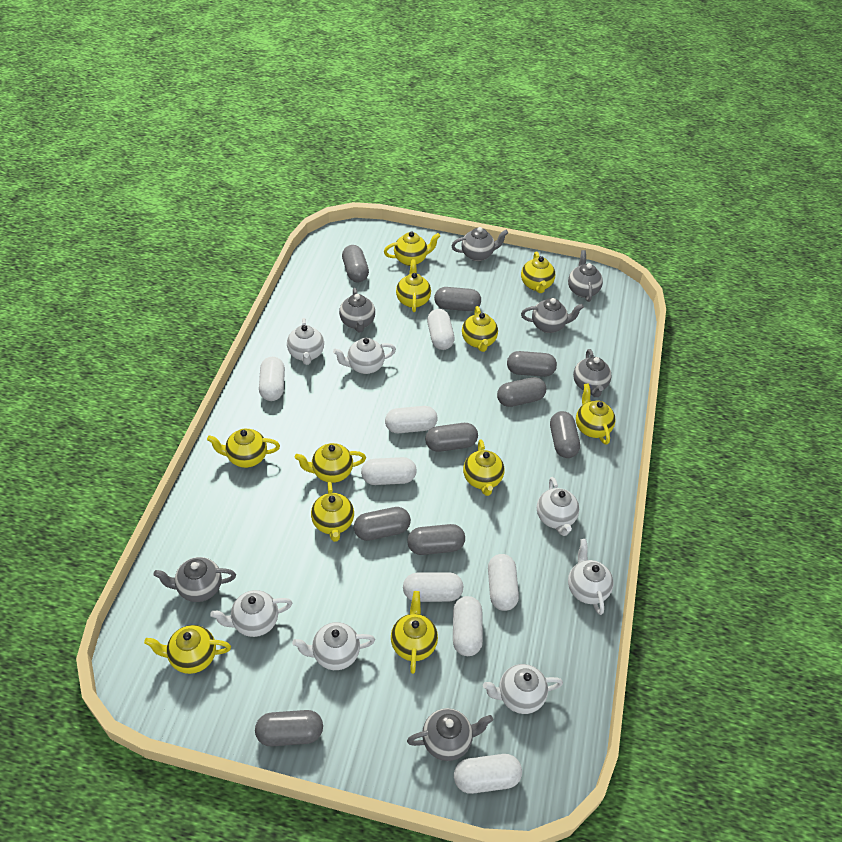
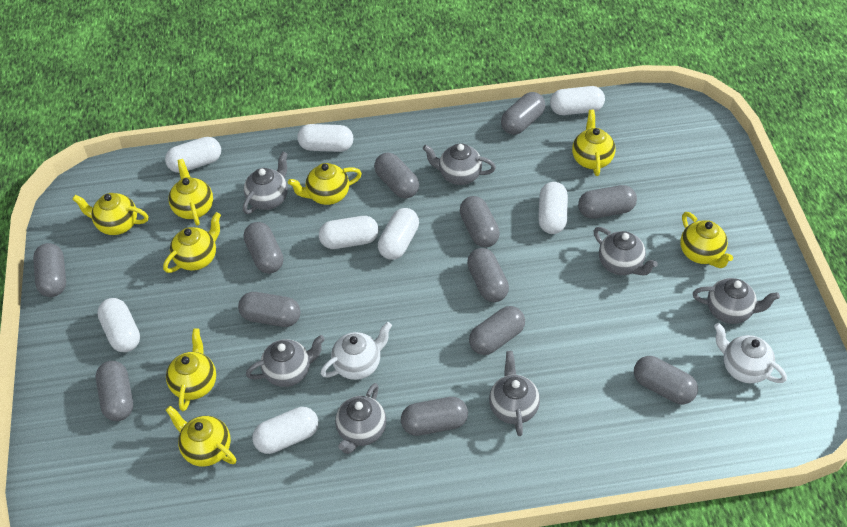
grey capsule: 9 -> 12
white teapot: 7 -> 2
yellow teapot: 11 -> 8

